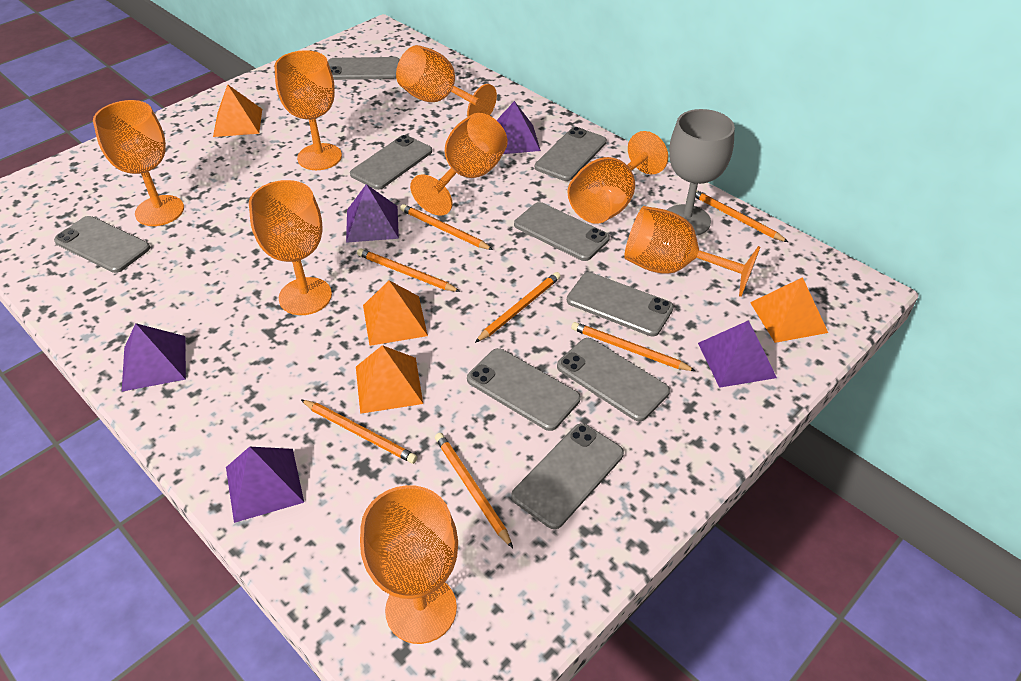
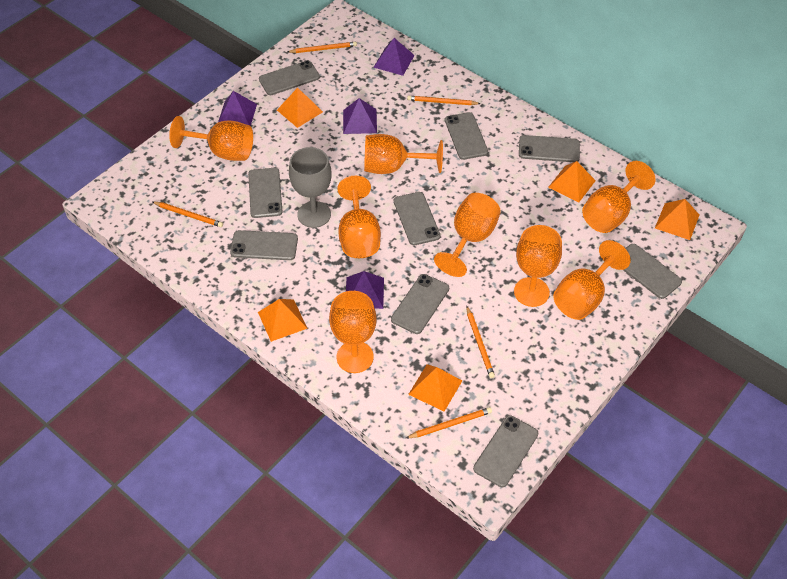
orange pencil: 7 -> 5
orange pyramid: 4 -> 5
purple pyramid: 5 -> 4

